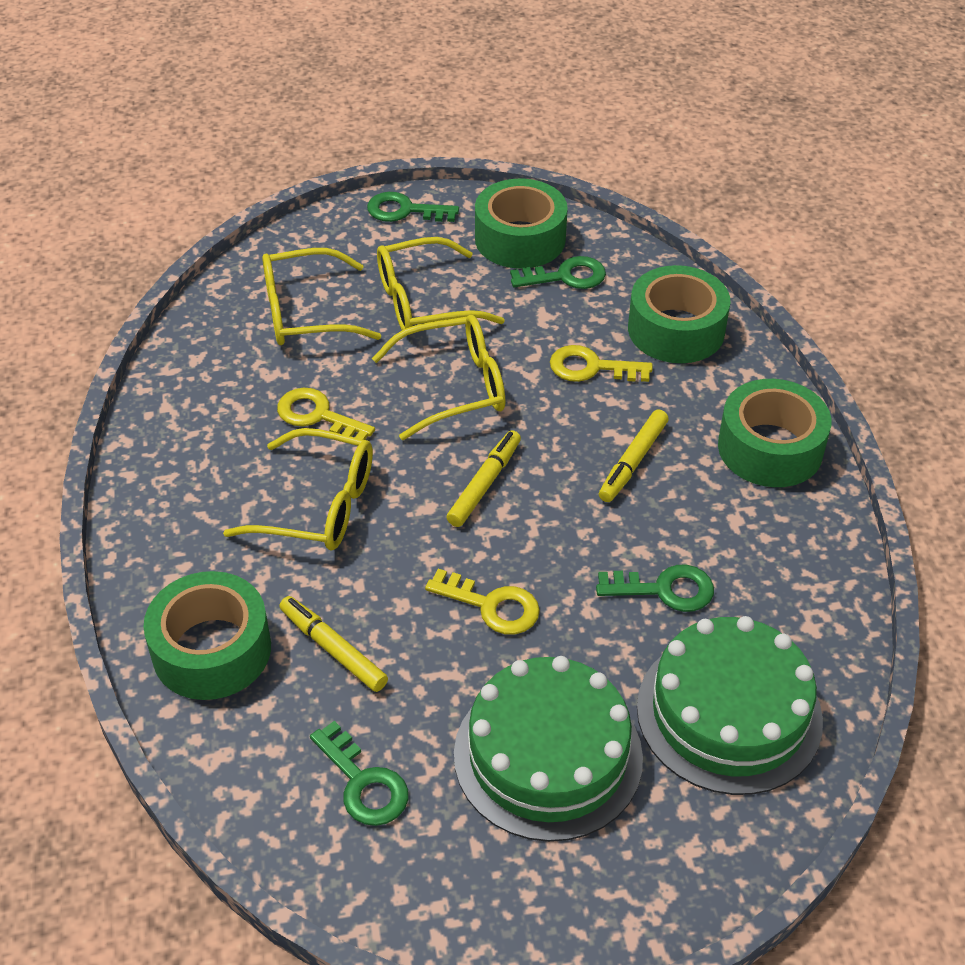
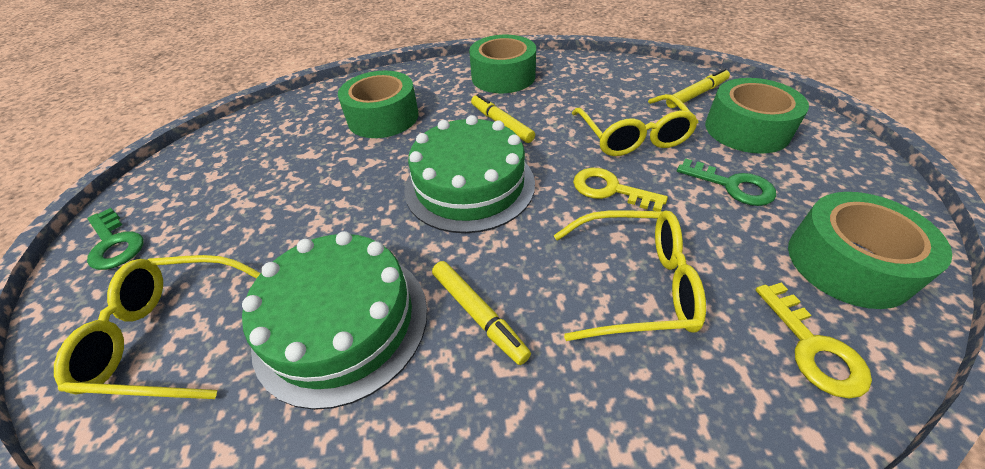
green key: 4 -> 2
yellow glasses: 4 -> 3
yellow key: 3 -> 2

